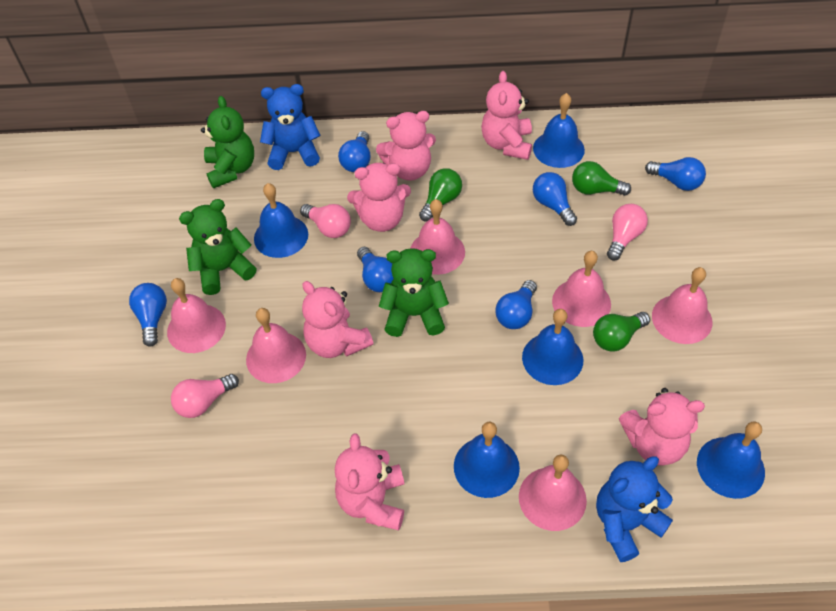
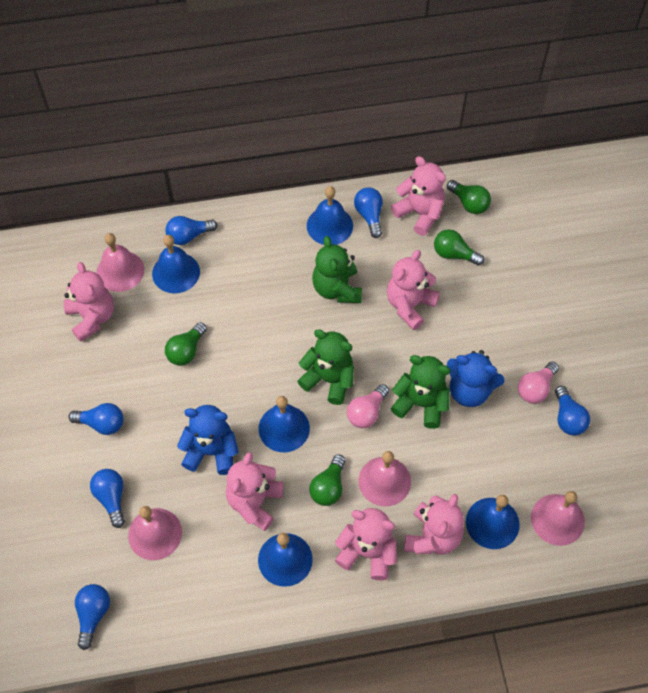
green light bulb: 3 -> 4
pink bell: 6 -> 4
pink light bulb: 3 -> 2

